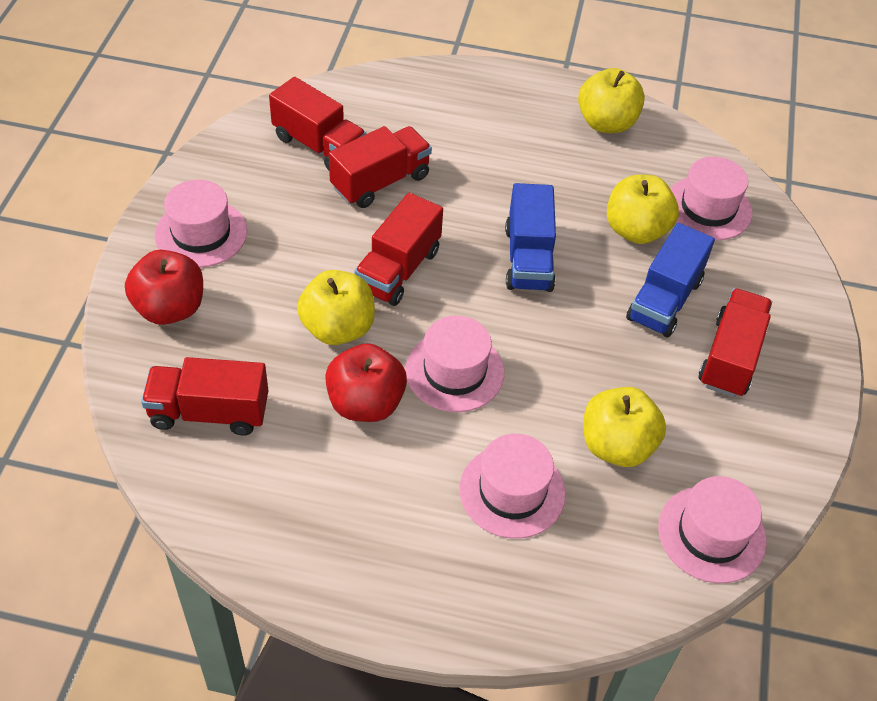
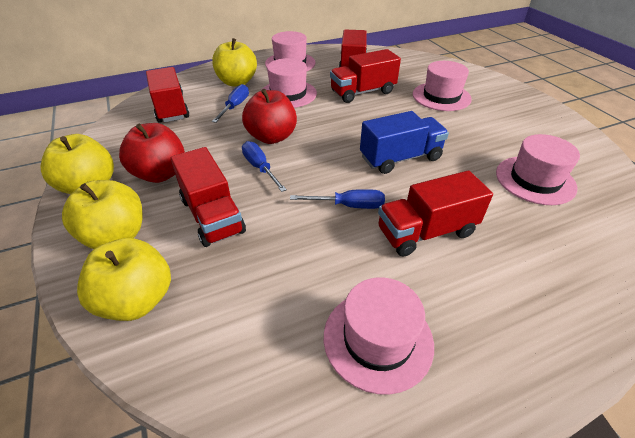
blue screwdriver: 0 -> 3
blue truck: 2 -> 1

